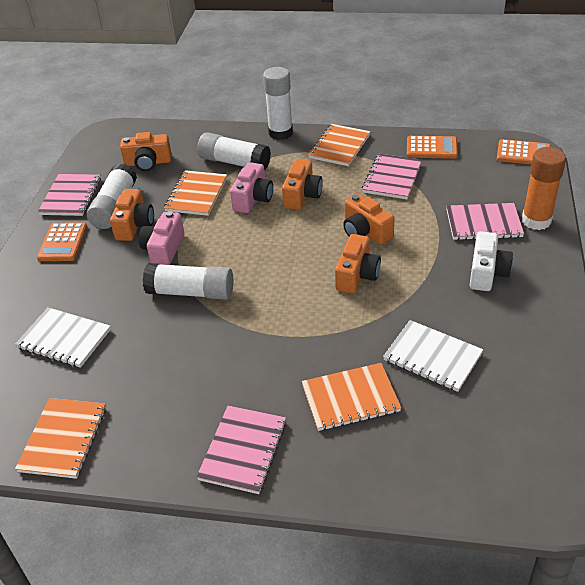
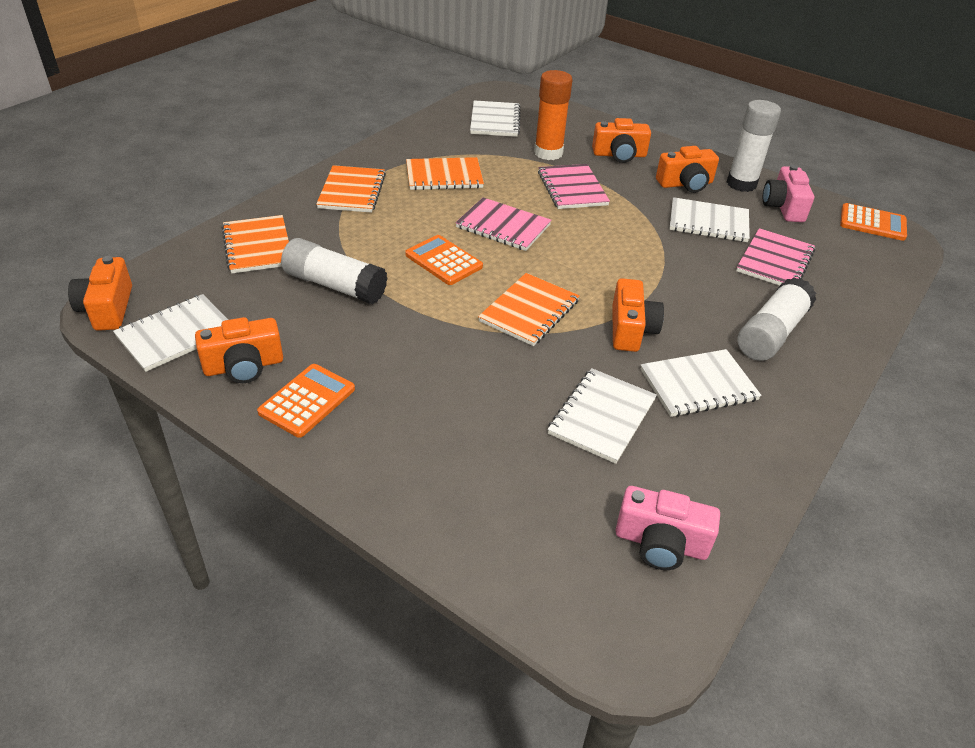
pink notebook: 4 -> 3
white camera: 1 -> 0
white glue stick: 4 -> 3
white notebook: 2 -> 5

